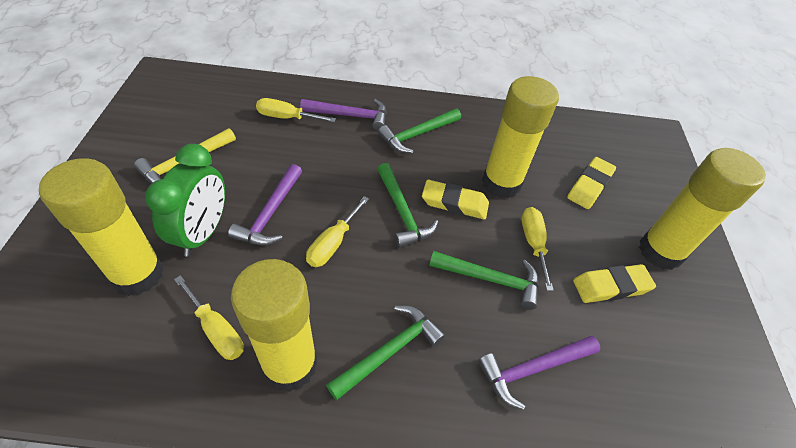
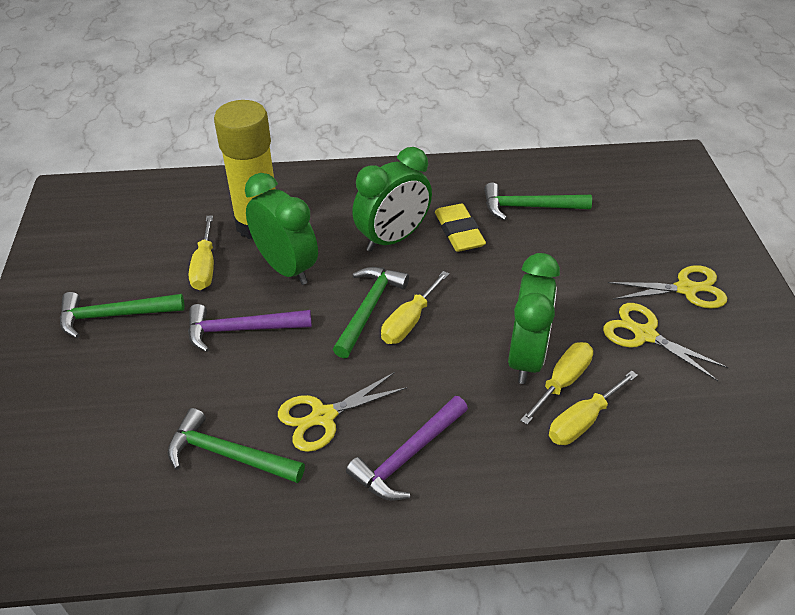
green clock: 1 -> 3
purple hammer: 3 -> 2
yellow eraser: 3 -> 1
yellow glue stick: 4 -> 1
yellow hammer: 1 -> 0
yellow scissors: 0 -> 3

